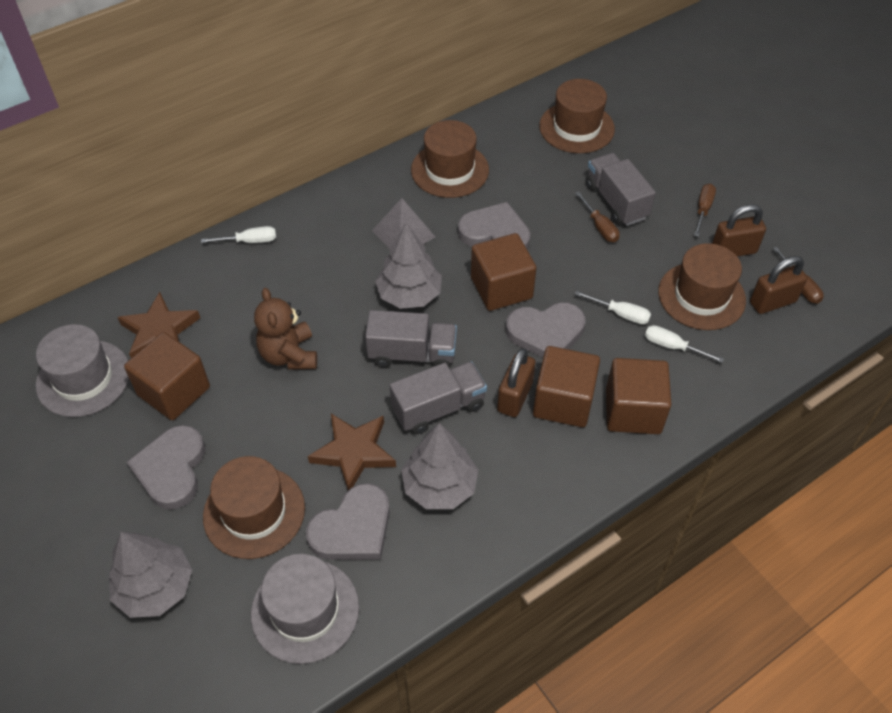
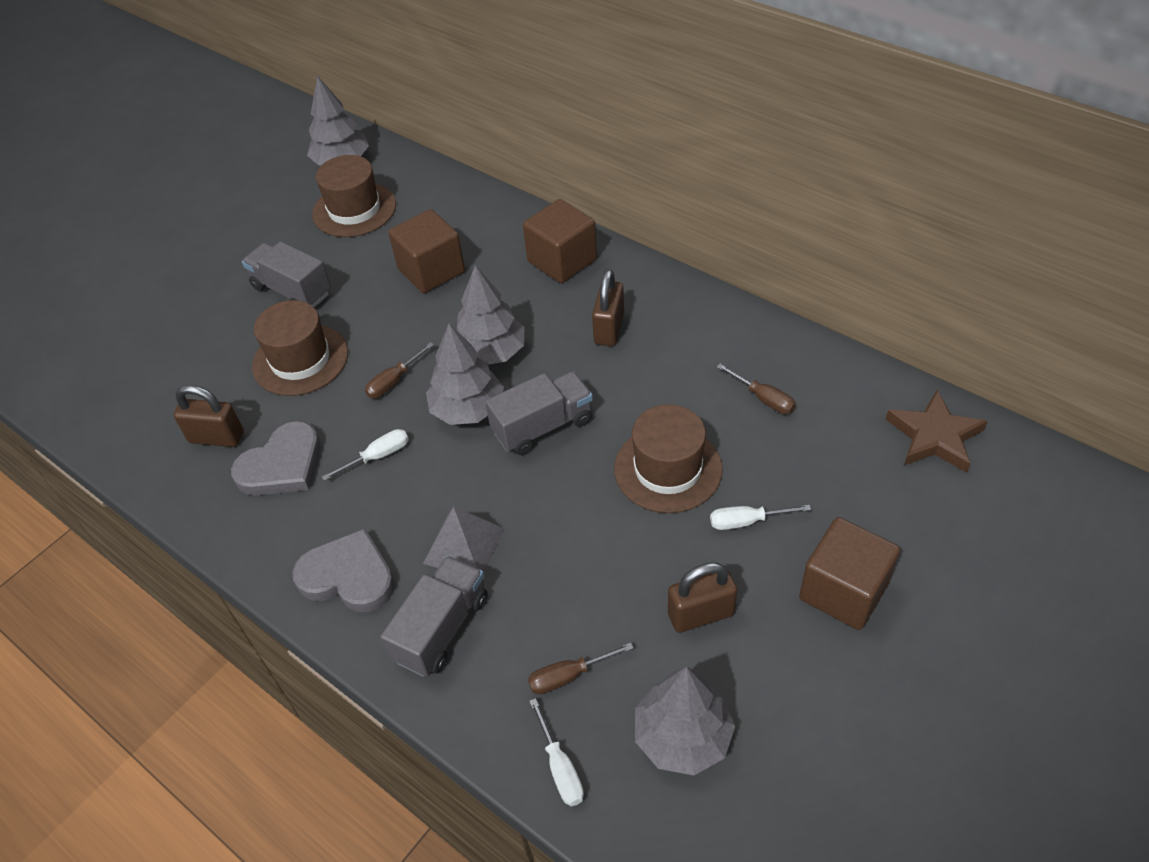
brown cube: 4 -> 3
brown hat: 4 -> 3
brown star: 2 -> 1
brown teddy bear: 1 -> 0
grey hat: 2 -> 0
grey heart: 4 -> 2
grey tree: 3 -> 4

